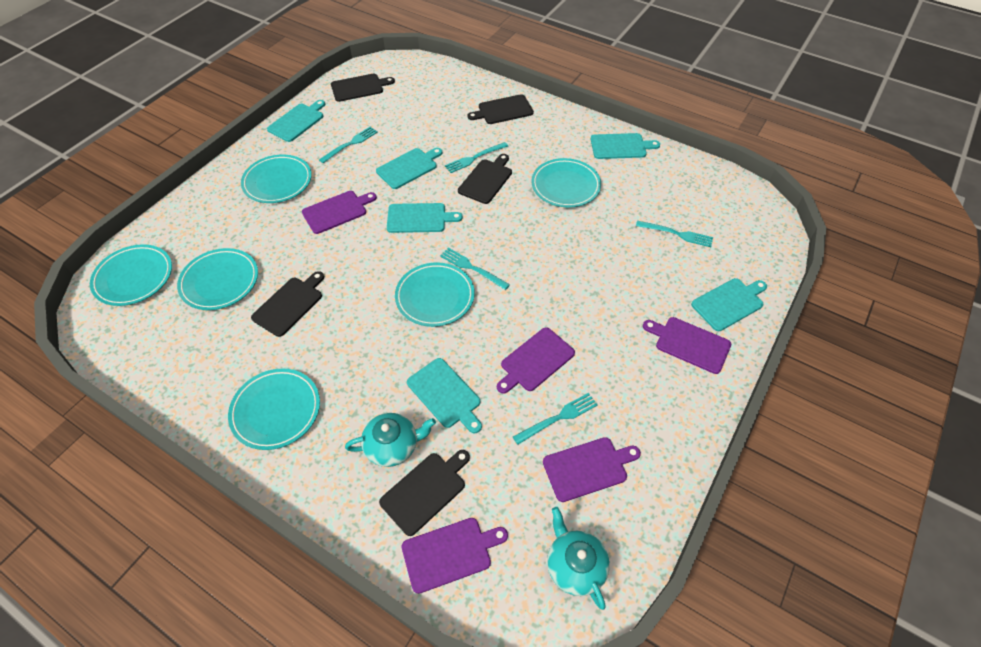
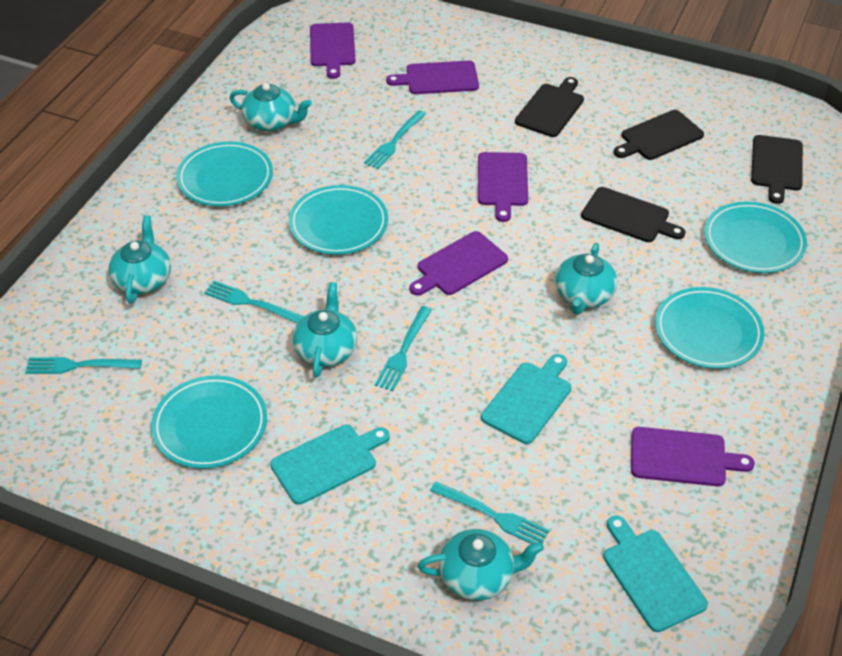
black cutting board: 5 -> 4
turquoise cutting board: 6 -> 3
turquoise plate: 6 -> 5
turquoise teapot: 2 -> 5

